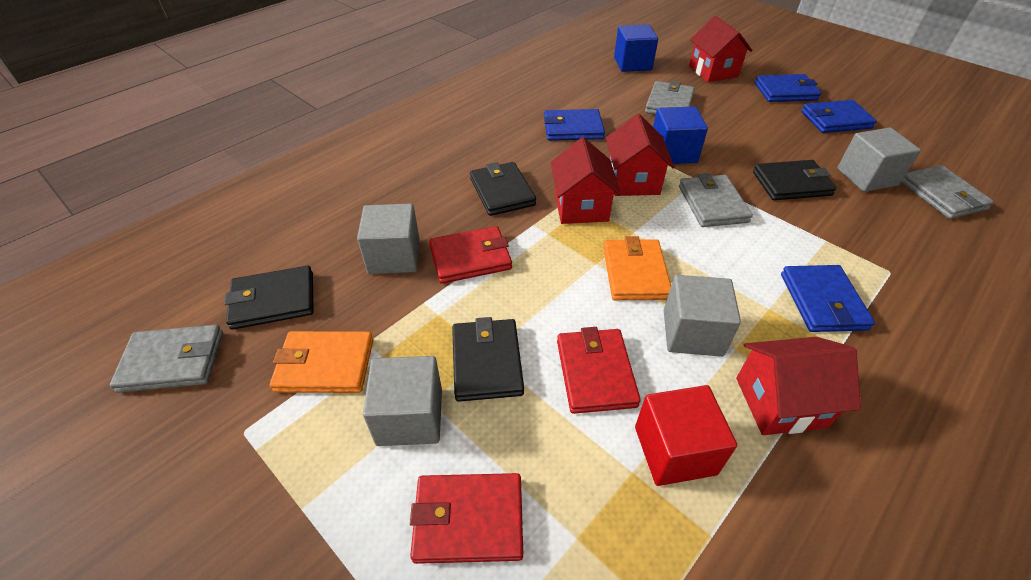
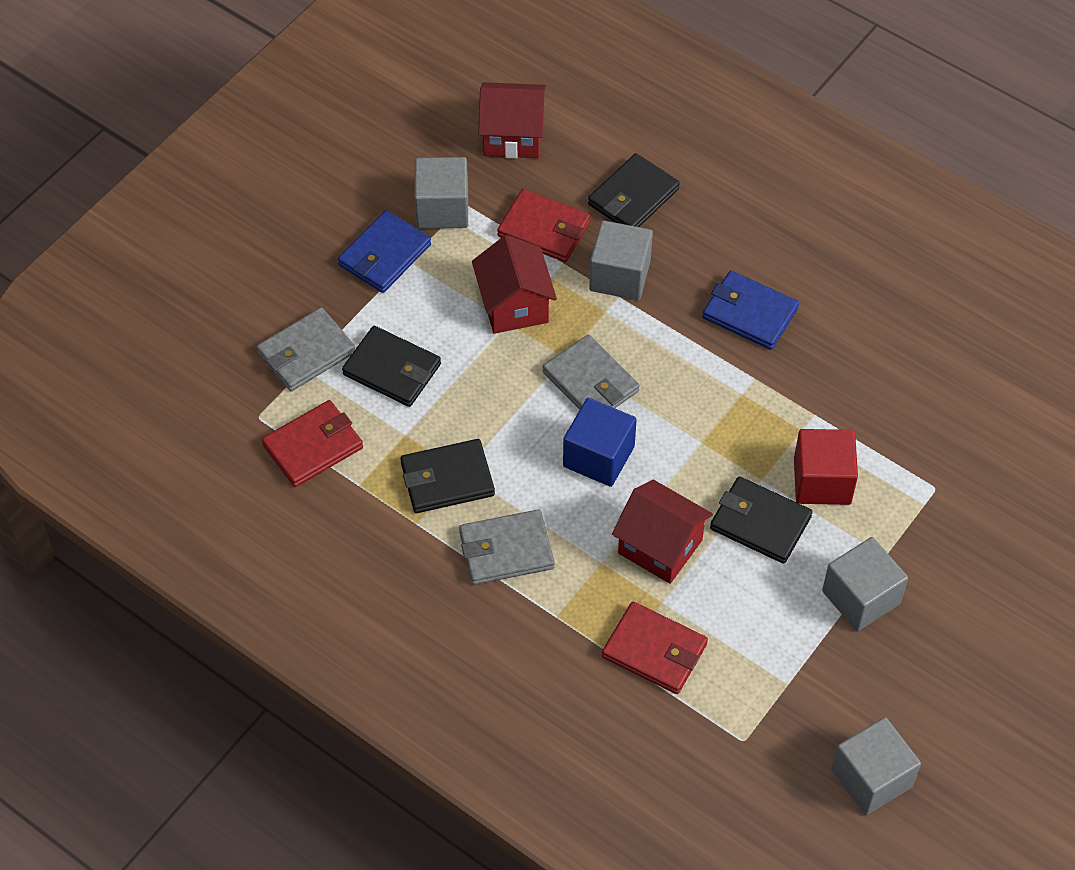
blue cube: 2 -> 1
blue wallet: 4 -> 2
grey wallet: 4 -> 3
orange wallet: 2 -> 0
red house: 4 -> 3

